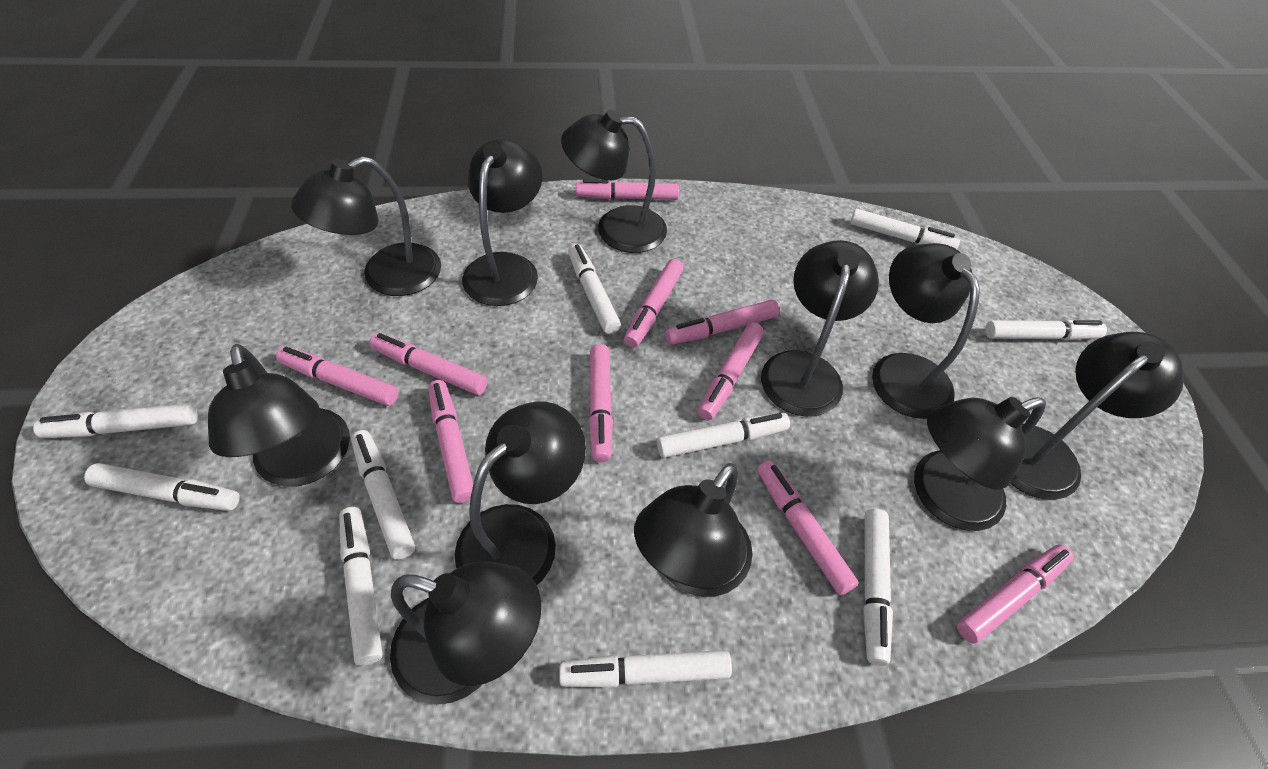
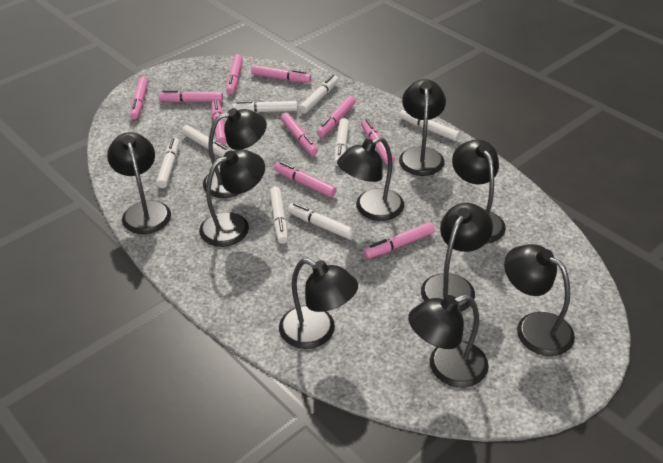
black lamp: 11 -> 10
white marker: 10 -> 8

